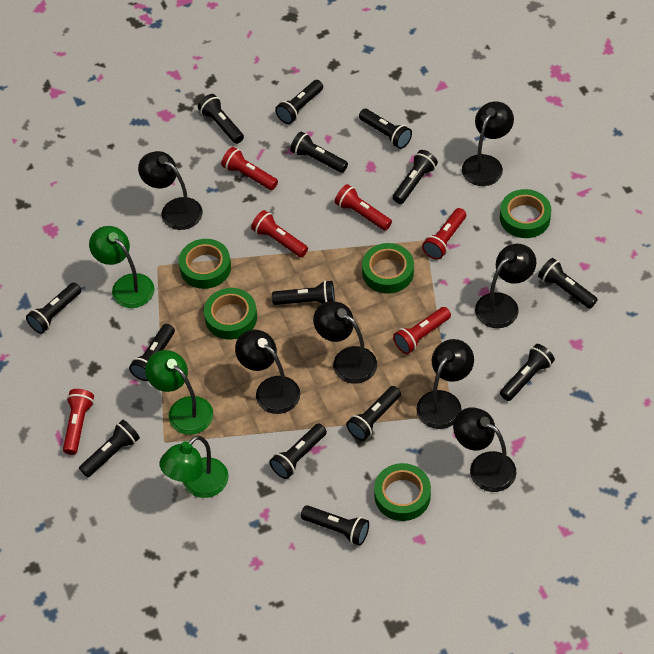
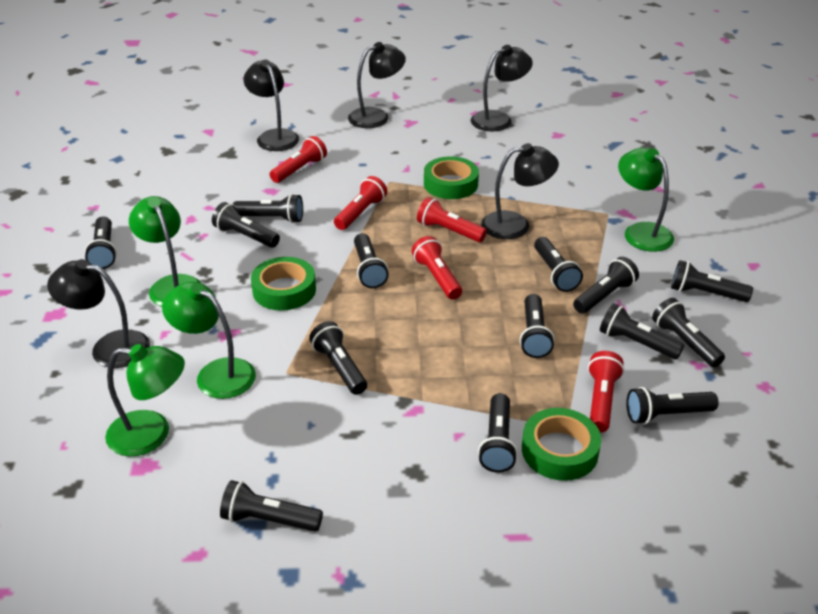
black lamp: 7 -> 5
green lamp: 3 -> 4
green tape: 5 -> 3
red flashlight: 6 -> 5

